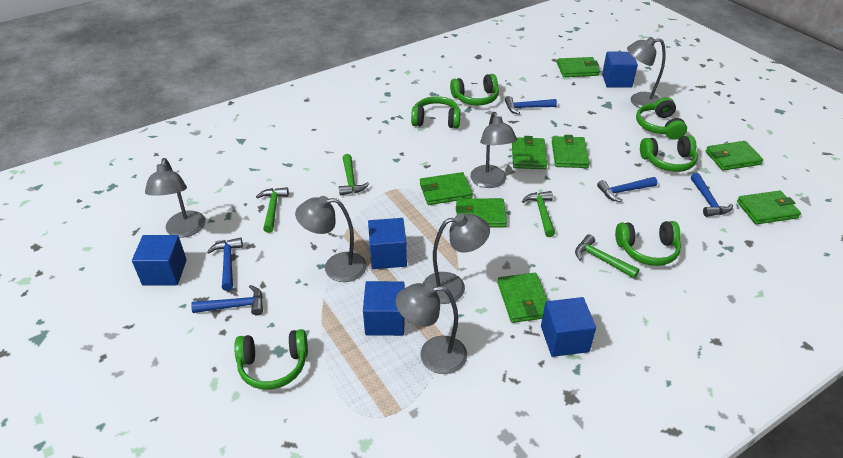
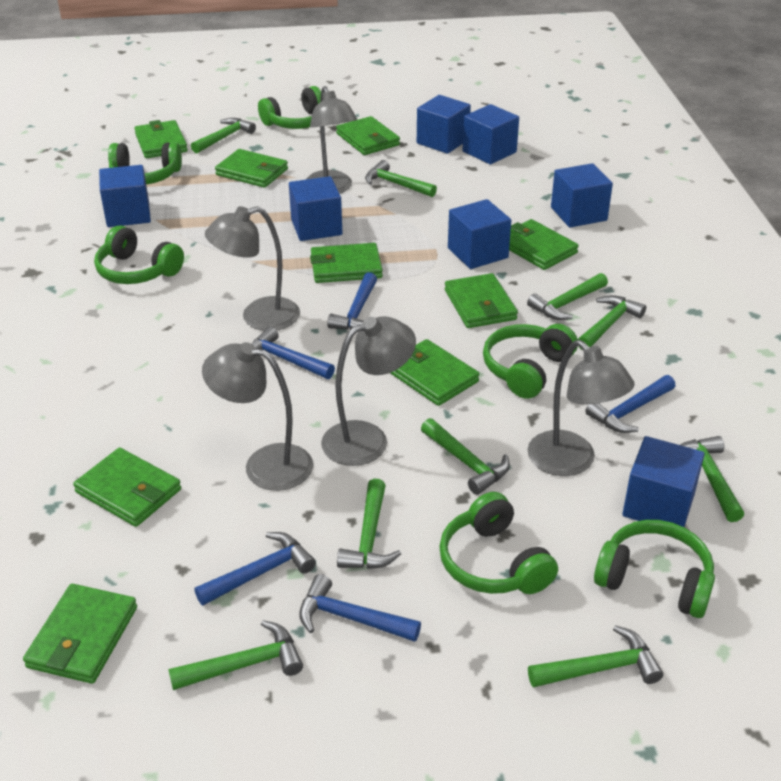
blue cube: 5 -> 7
green hammer: 4 -> 9
green wallet: 8 -> 9
grey lamp: 6 -> 5

